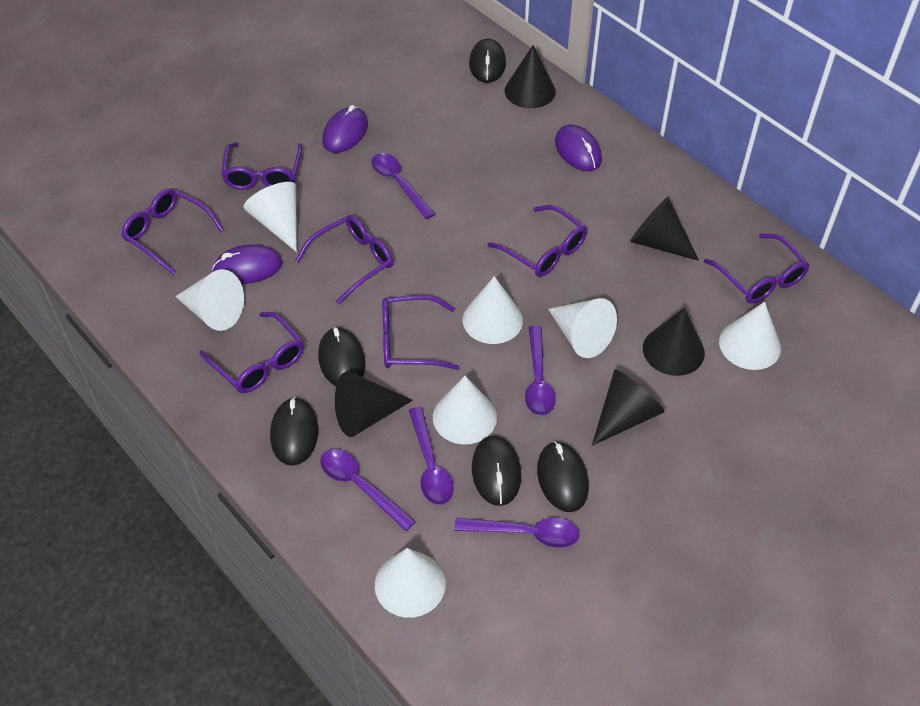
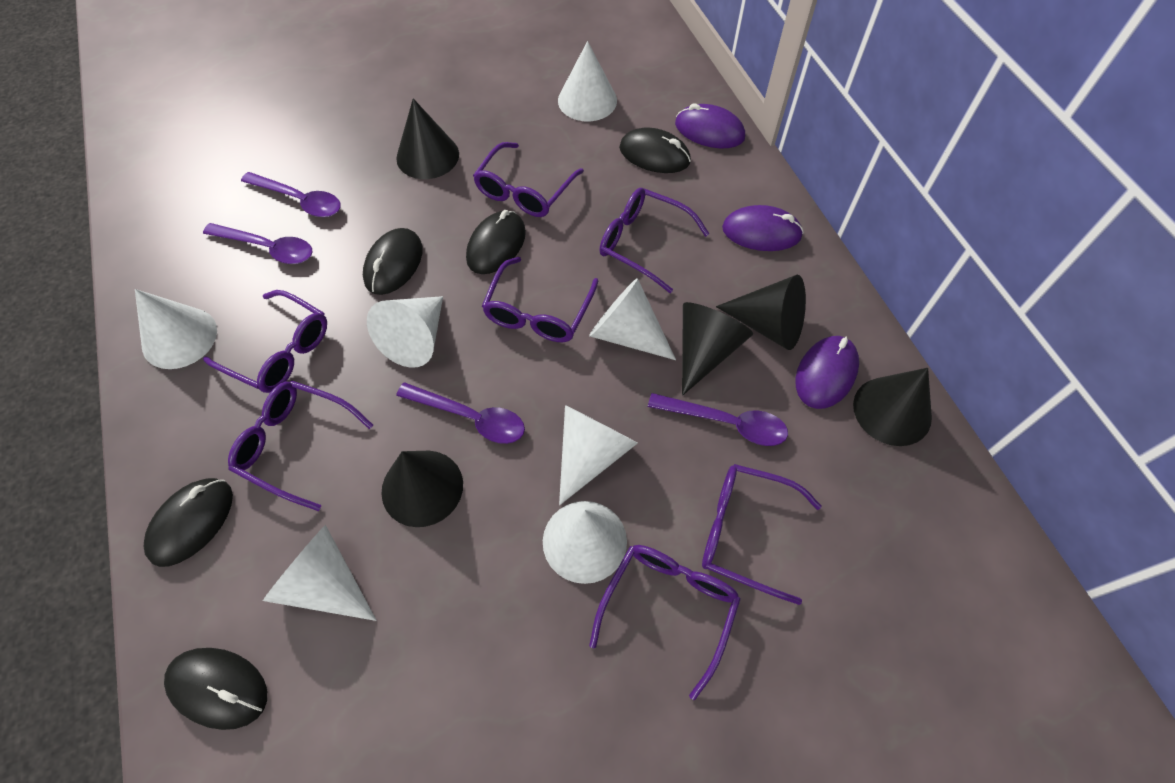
purple spoon: 5 -> 4

